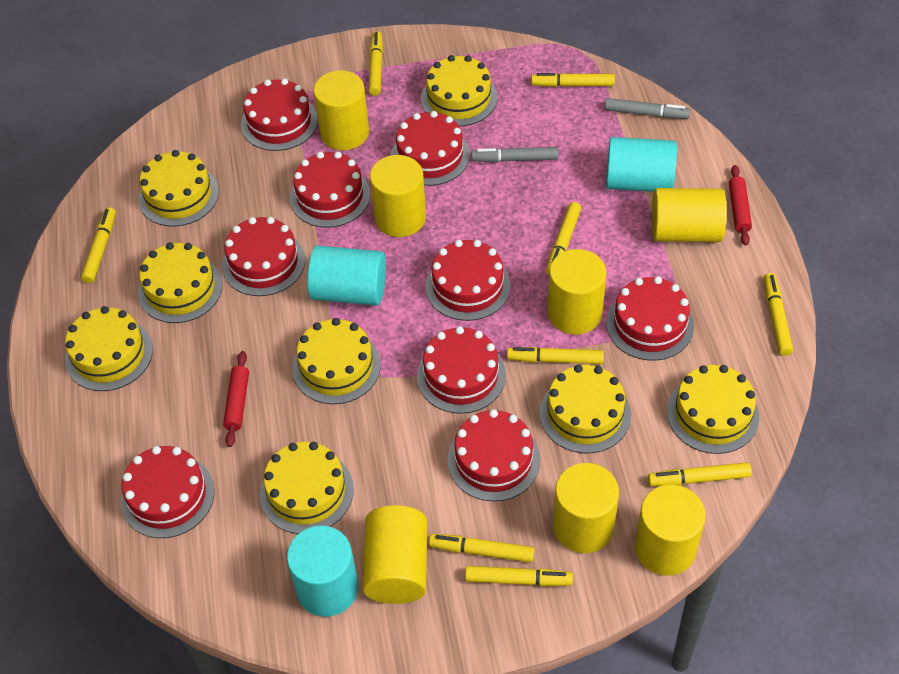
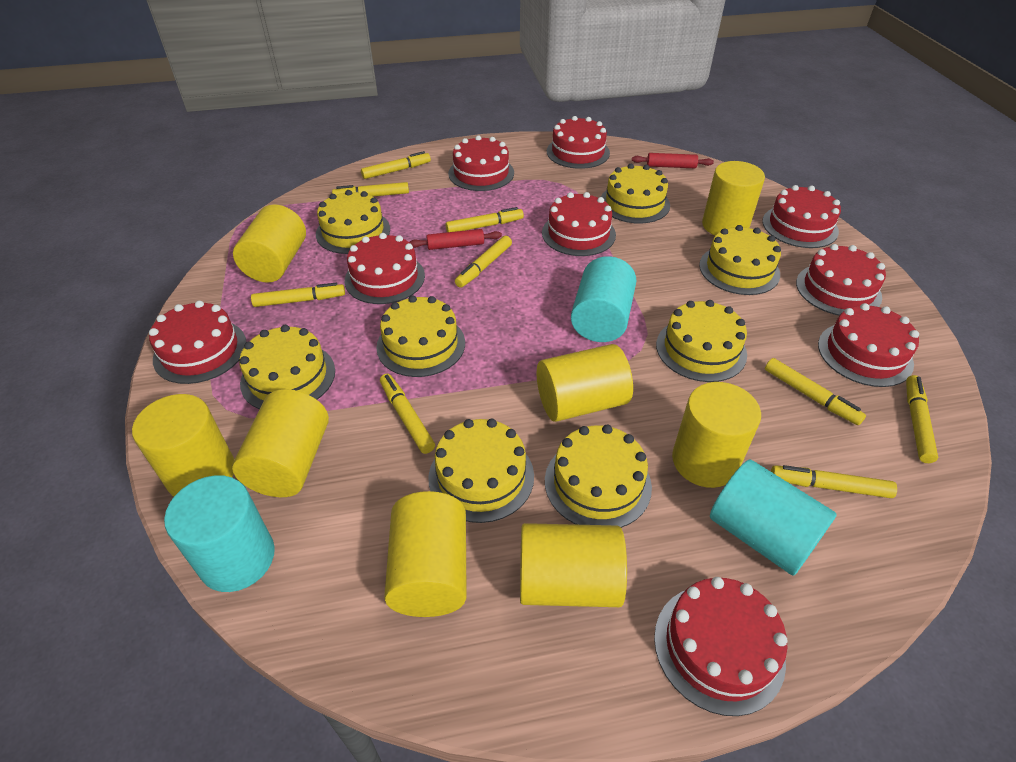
grey marker: 2 -> 0
yellow cylinder: 7 -> 8

